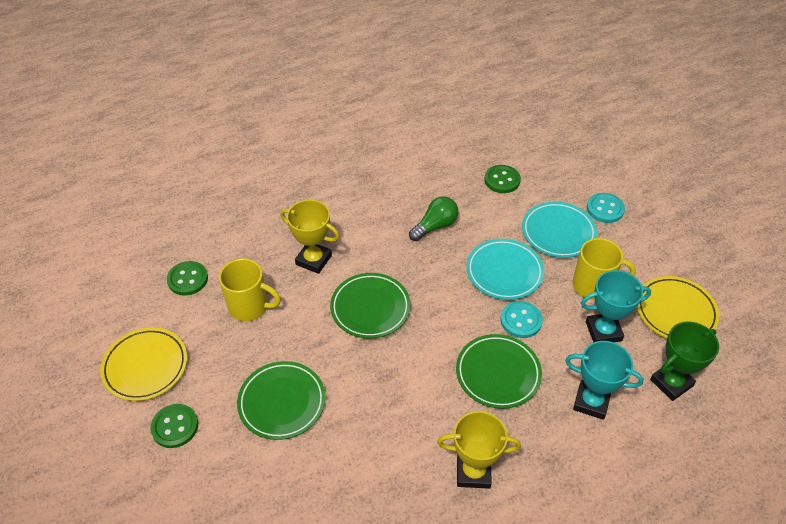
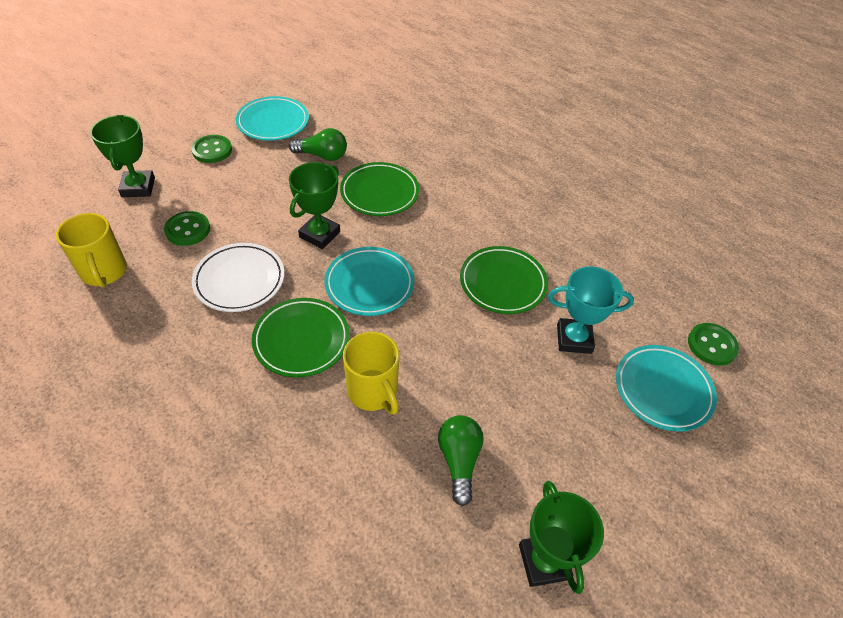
green light bulb: 1 -> 2
green trophy: 1 -> 3
turquoise button: 2 -> 0
turquoise plate: 2 -> 3
turquoise trophy: 2 -> 1
white plate: 0 -> 1
yellow plate: 2 -> 0
yellow trophy: 2 -> 0

